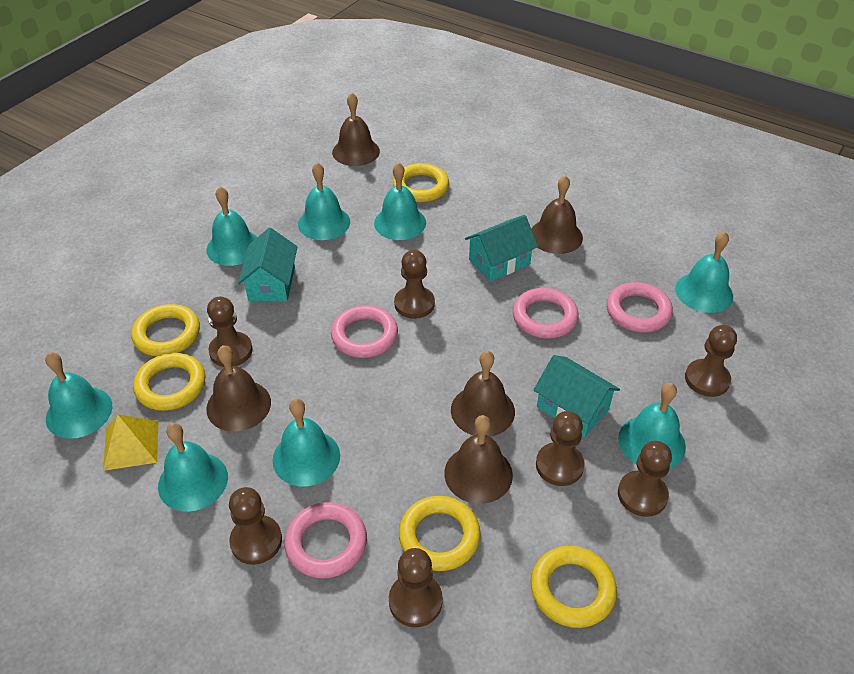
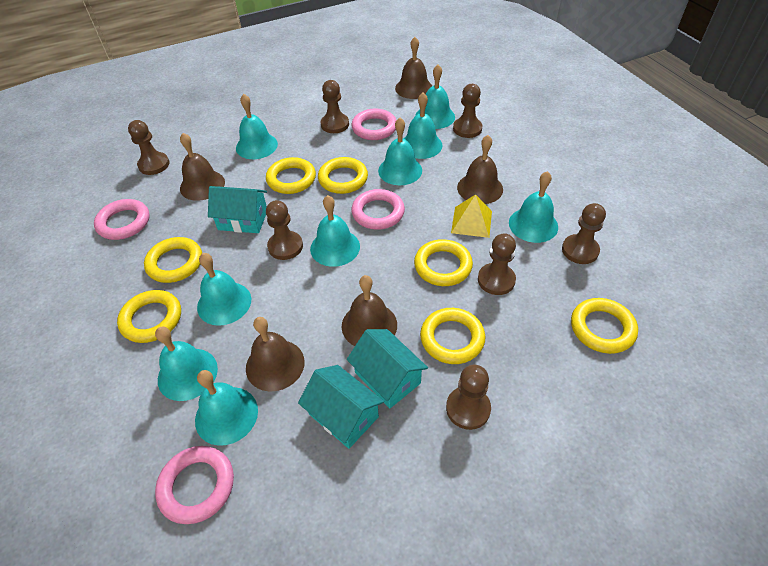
turquoise bell: 8 -> 9
yellow ring: 5 -> 7

